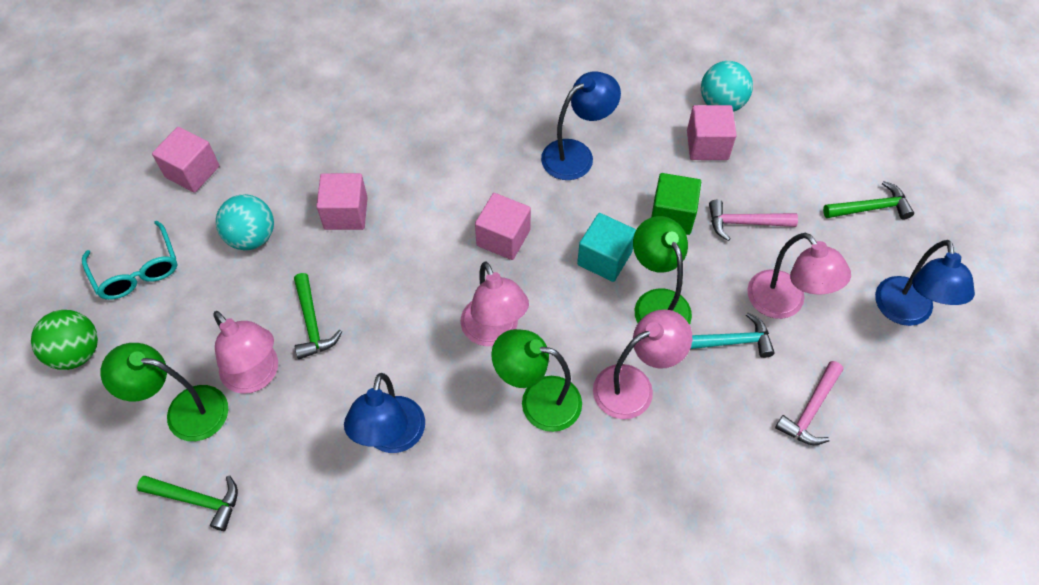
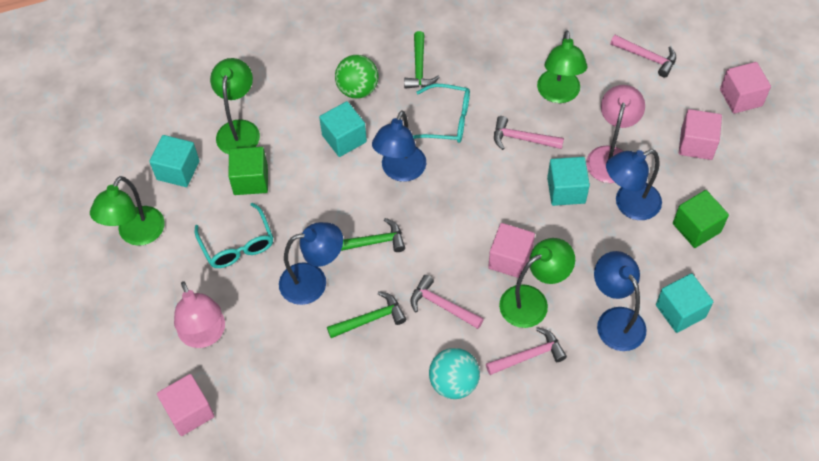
blue lamp: 3 -> 4
green cube: 1 -> 2
green lamp: 3 -> 4
pink hammer: 2 -> 4
pink lamp: 4 -> 2
turquoise ball: 2 -> 1
turquoise cube: 1 -> 4
turquoise glasses: 1 -> 2
turquoise hammer: 1 -> 0

